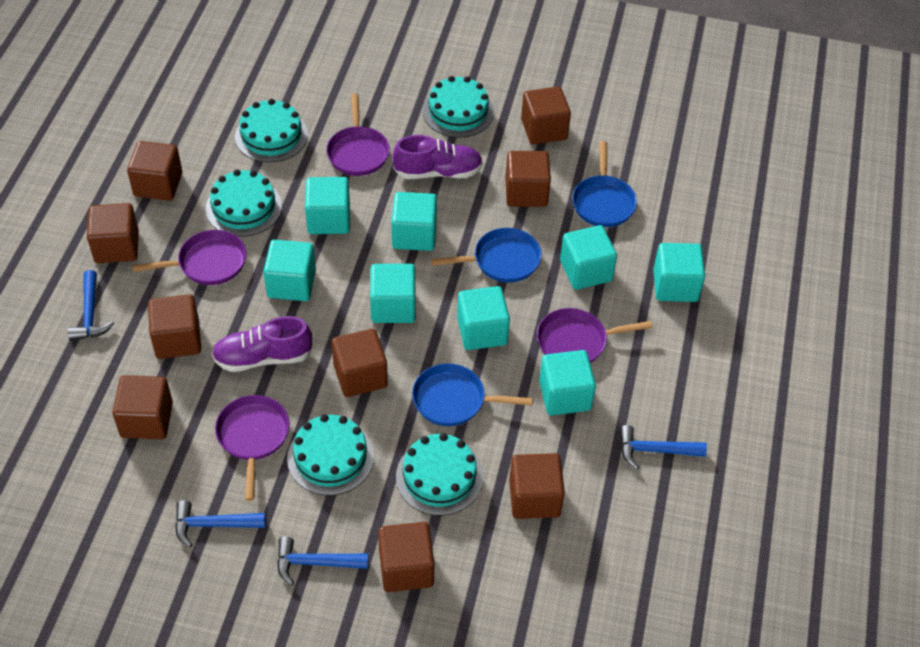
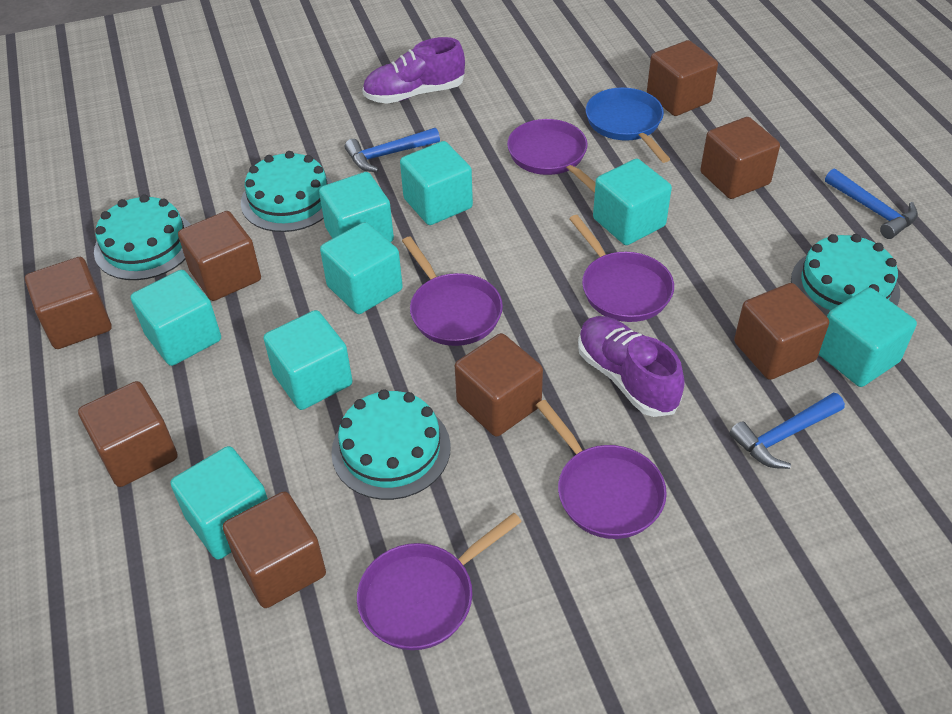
blue hammer: 4 -> 3
blue pan: 3 -> 1
brown cube: 9 -> 8
purple pan: 4 -> 5
turquoise cake: 5 -> 4

